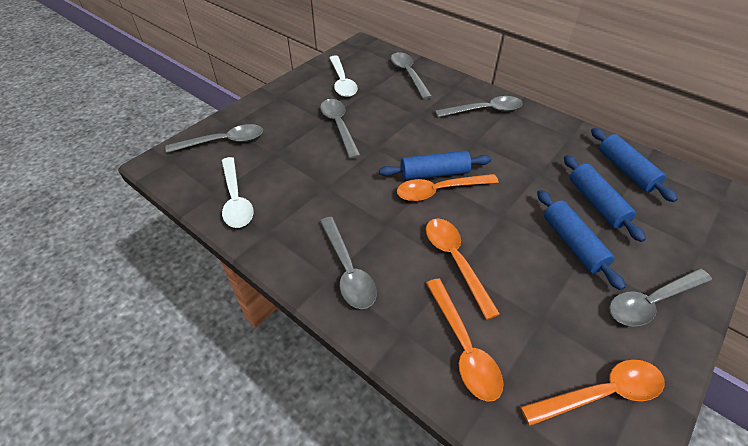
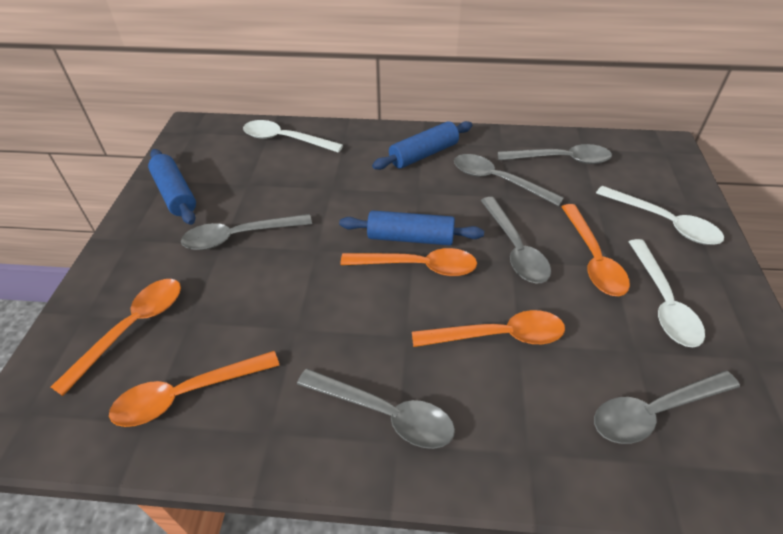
blue rolling pin: 4 -> 3
orange spoon: 4 -> 5
white spoon: 2 -> 3

